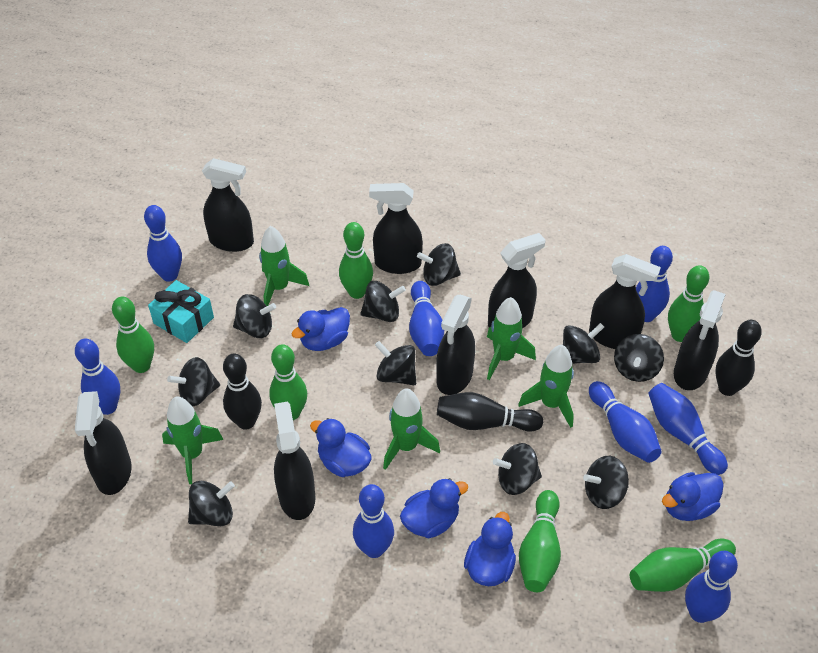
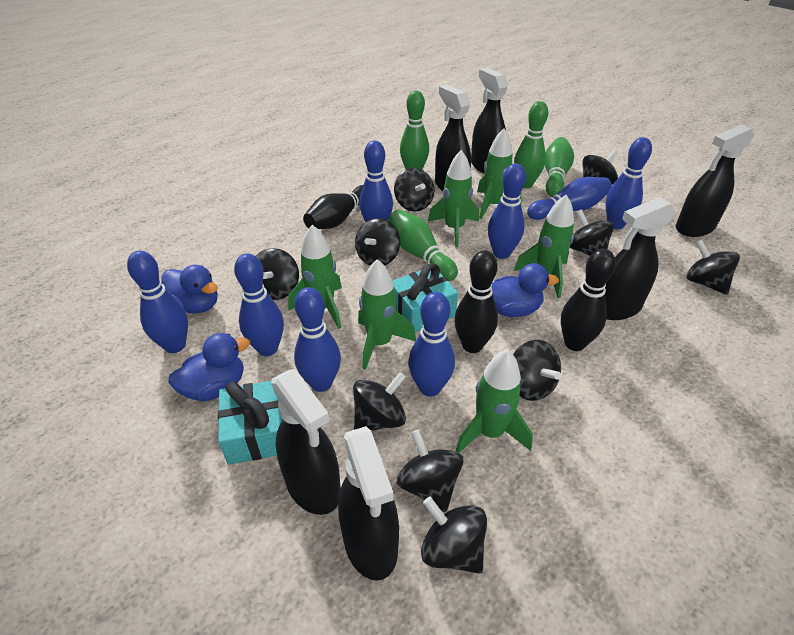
black spray bottle: 8 -> 6
blue duck: 5 -> 3
green bowling pin: 6 -> 4
green rocket: 5 -> 6
turquoise gift: 1 -> 2

